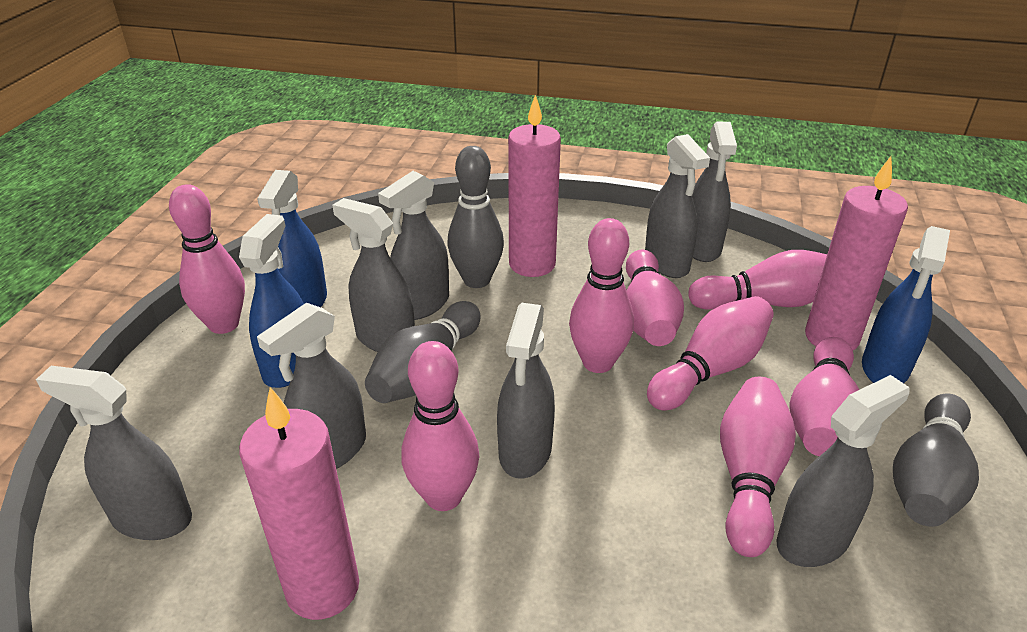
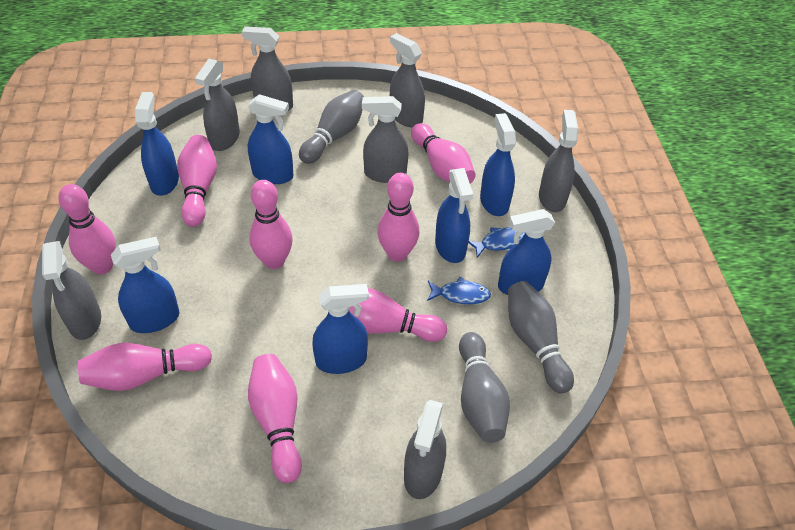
blue fish: 0 -> 2
blue spray bottle: 3 -> 7
grey spray bottle: 8 -> 7
pink candle: 3 -> 0

